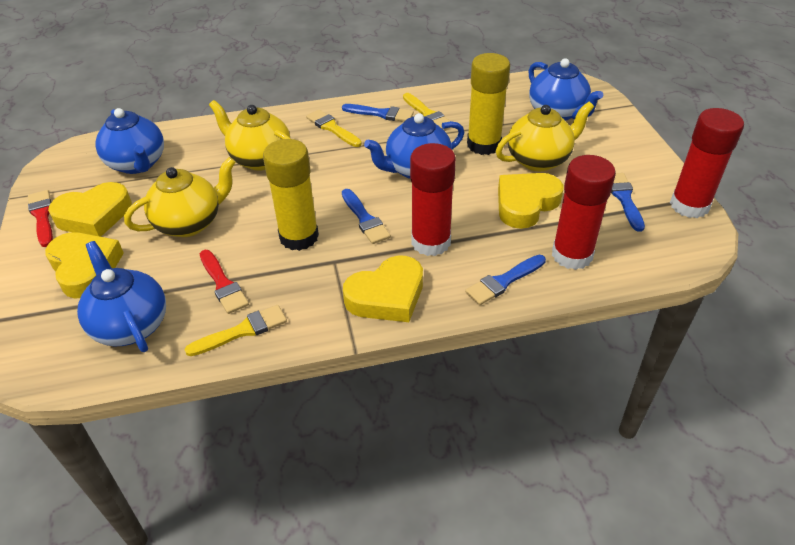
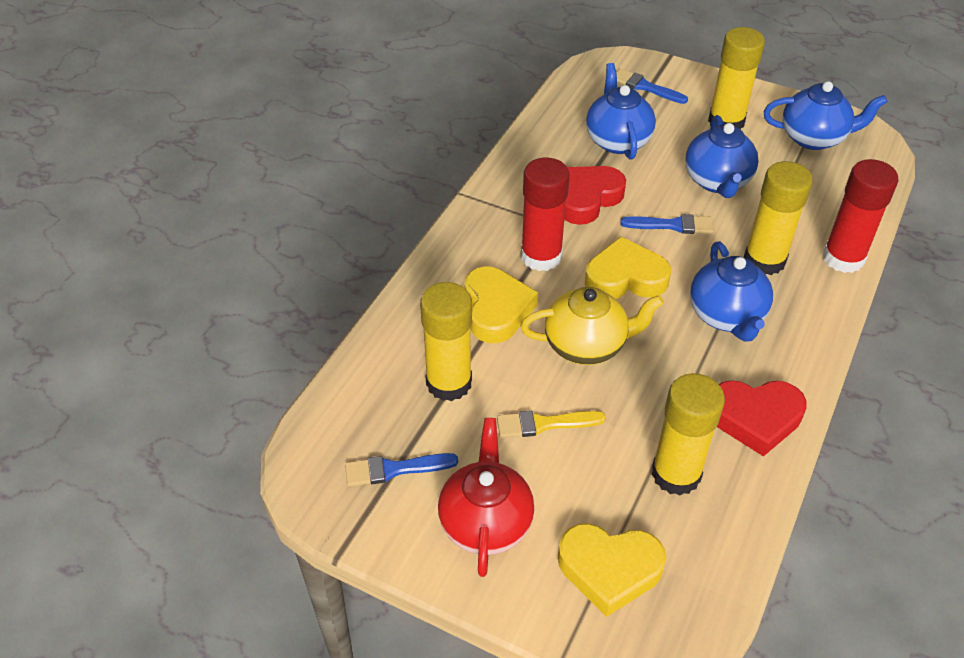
blue brush: 4 -> 3
red brush: 2 -> 0
red glue stick: 3 -> 2
red heart: 0 -> 2
red teapot: 0 -> 1
yellow brush: 3 -> 1
yellow glue stick: 2 -> 4
yellow heart: 4 -> 3
yellow teapot: 3 -> 1

